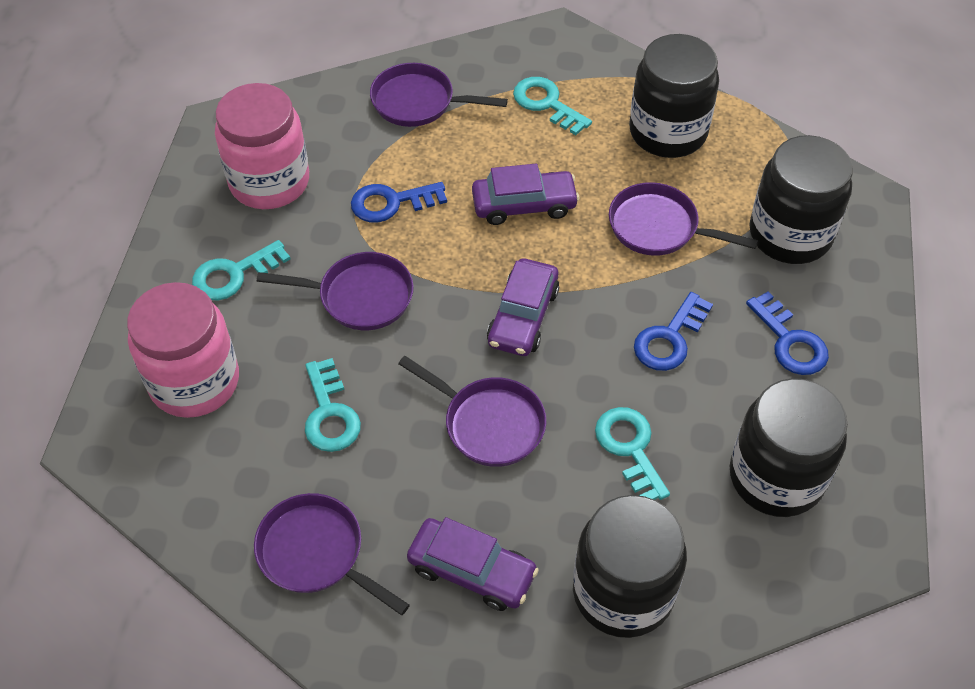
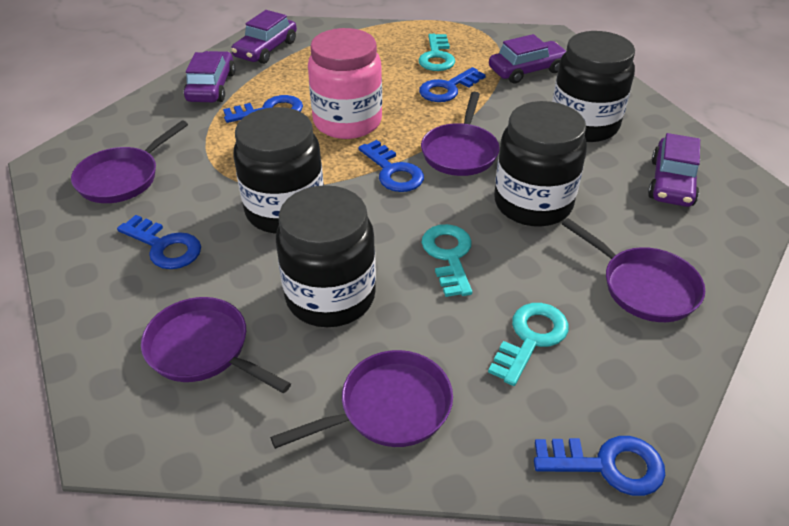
blue key: 3 -> 5
pink jar: 2 -> 1
purple car: 3 -> 4
turquoise key: 4 -> 3

